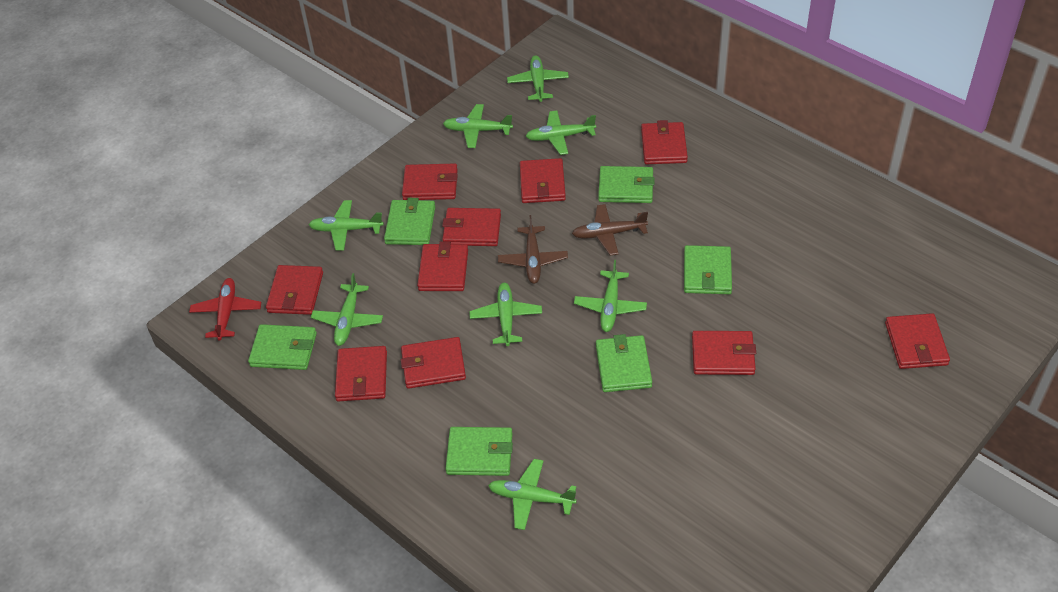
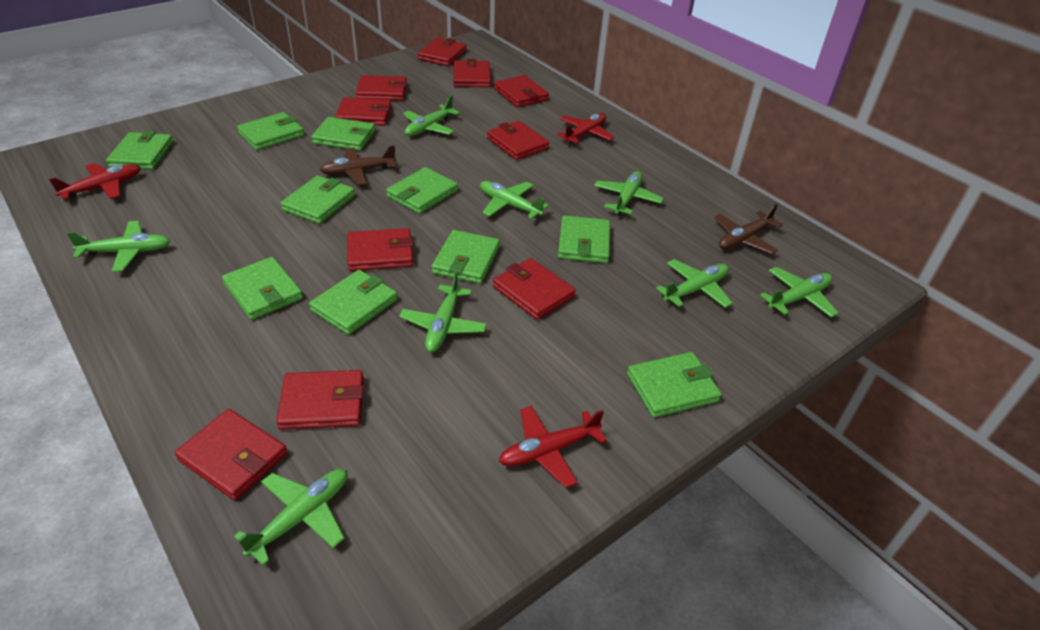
green wallet: 6 -> 10
red plane: 1 -> 3

